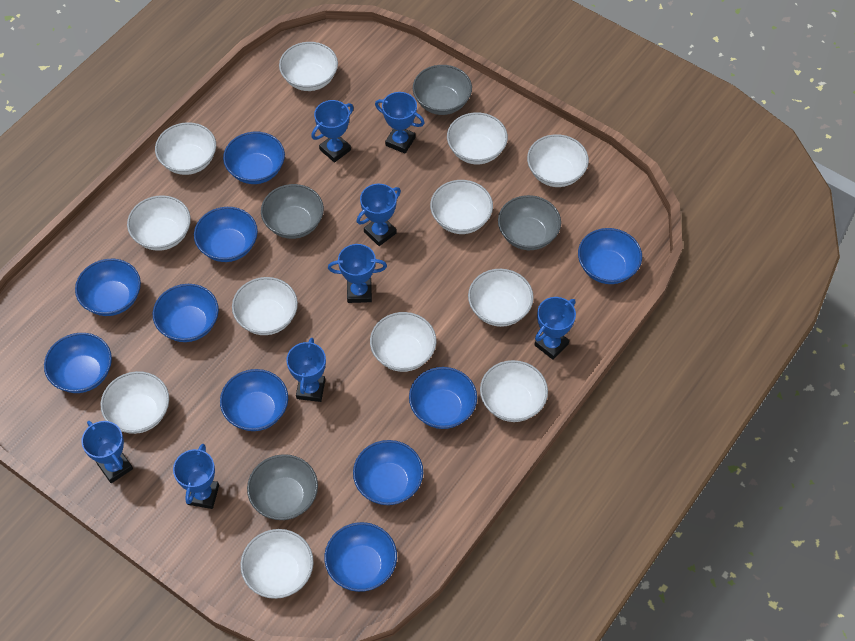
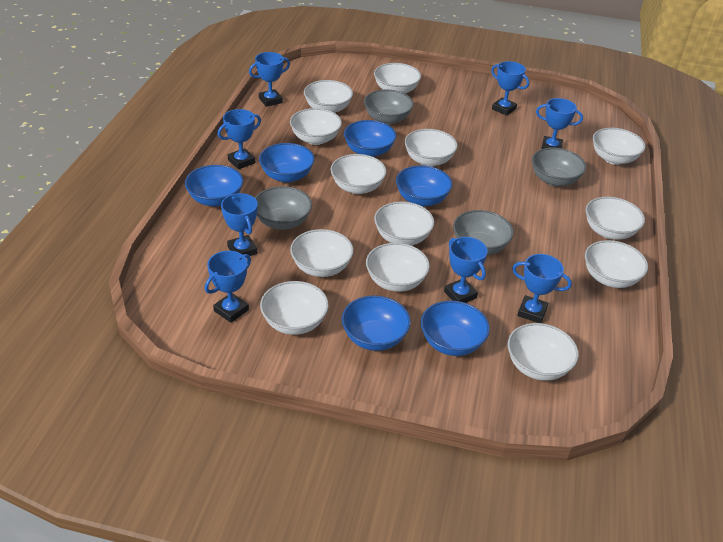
blue bowl: 10 -> 6
white bowl: 12 -> 13

